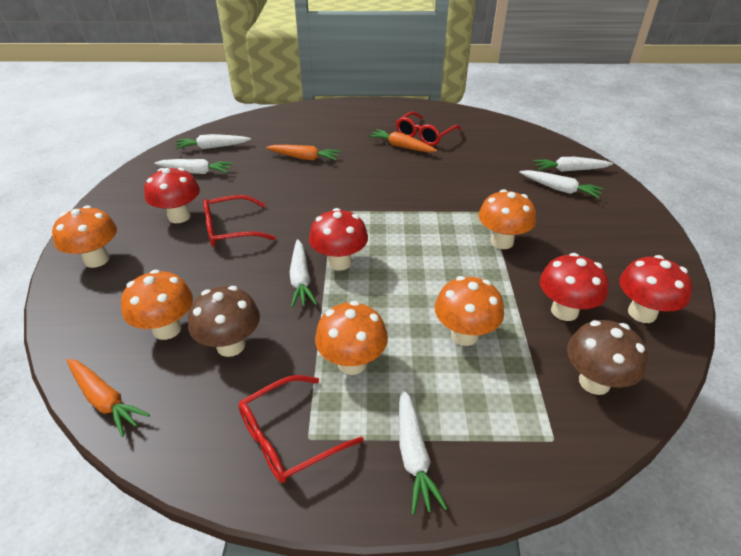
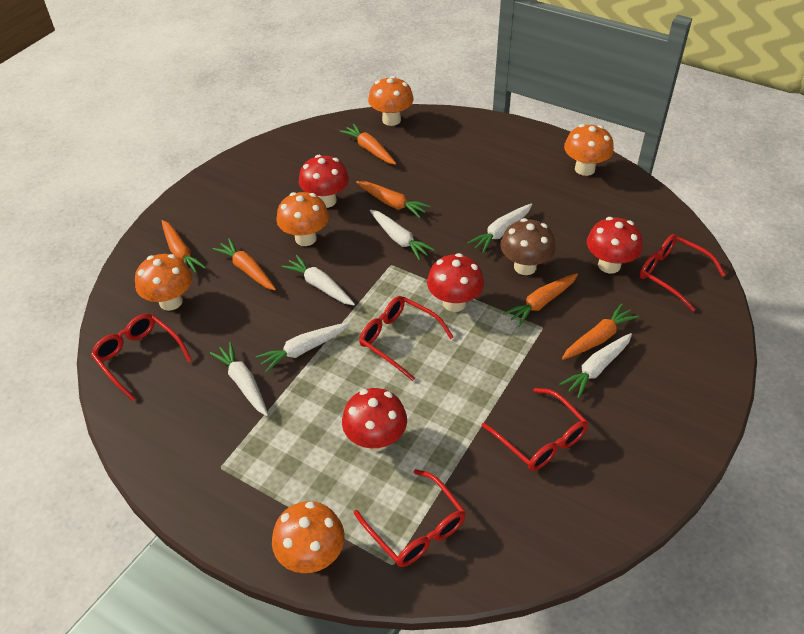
brown mushroom: 2 -> 1
orange carrot: 3 -> 6
red glasses: 3 -> 5

